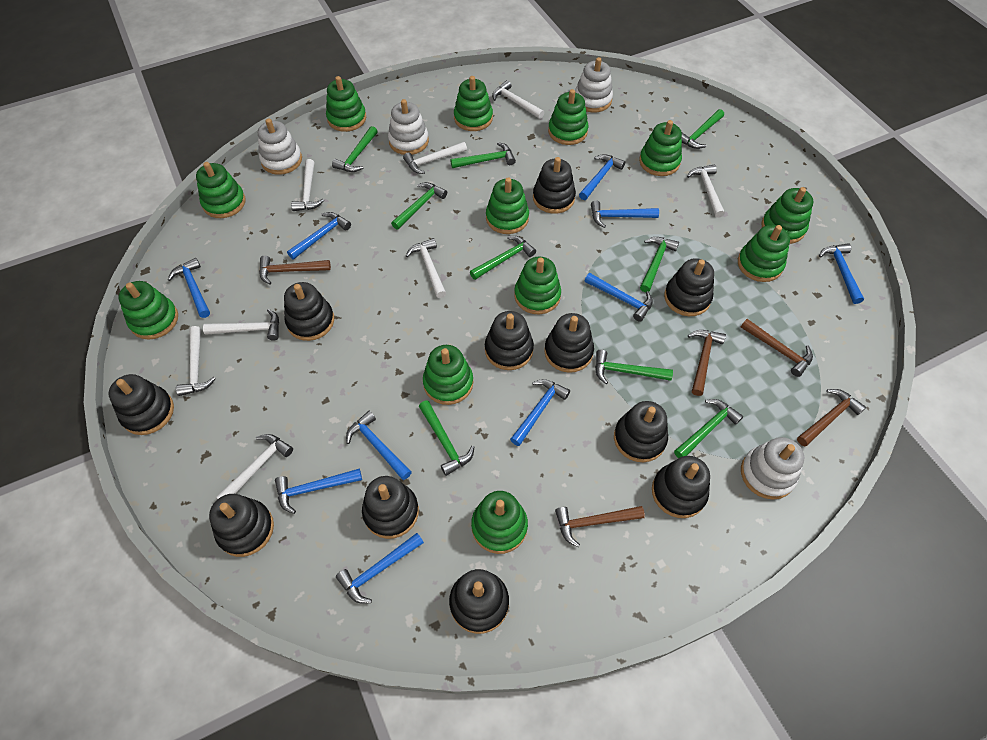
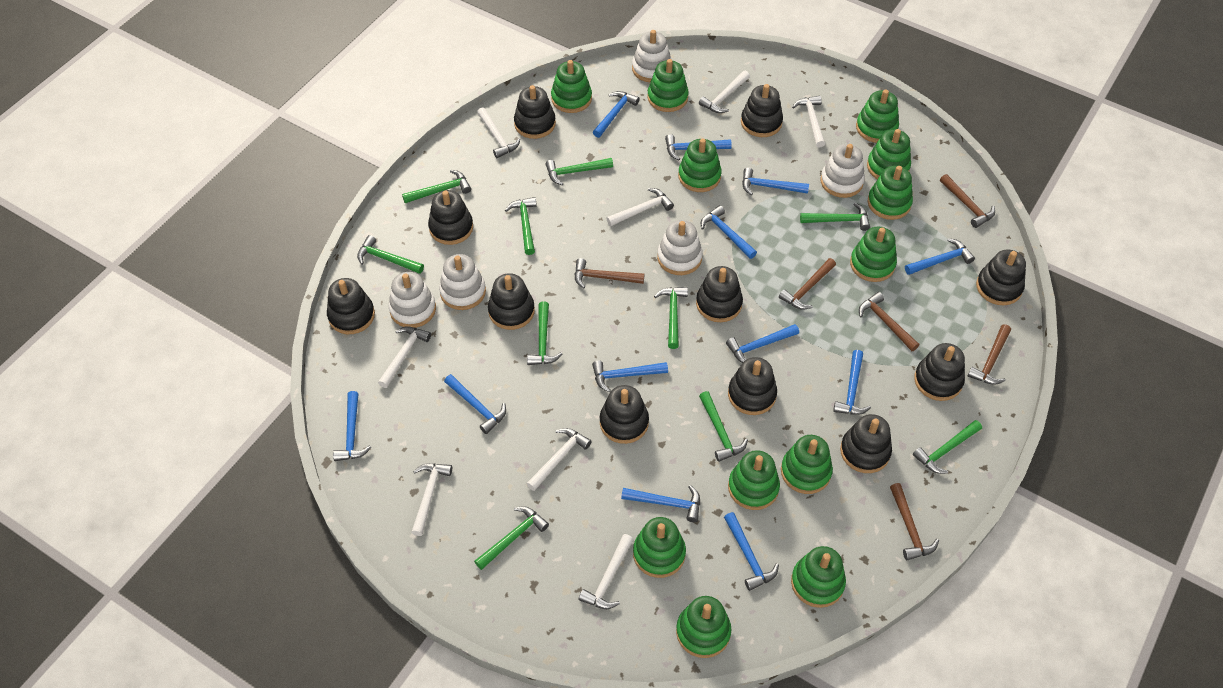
blue hammer: 10 -> 12
brown hammer: 5 -> 6
green hammer: 9 -> 10
white stacking toy: 4 -> 5

